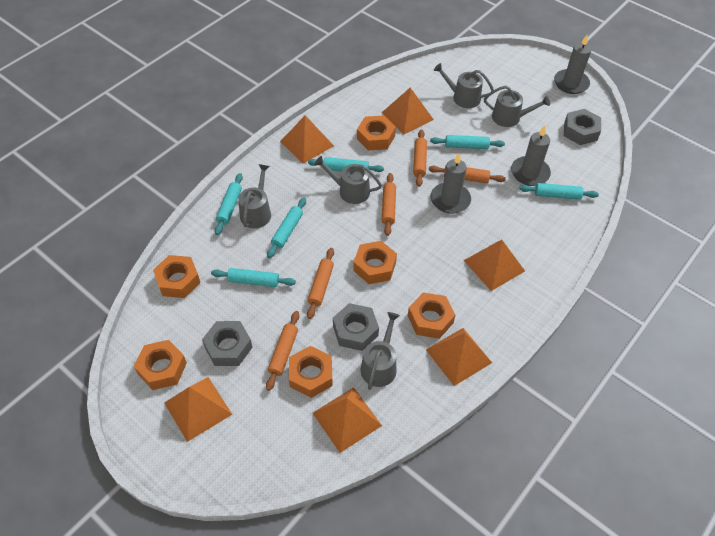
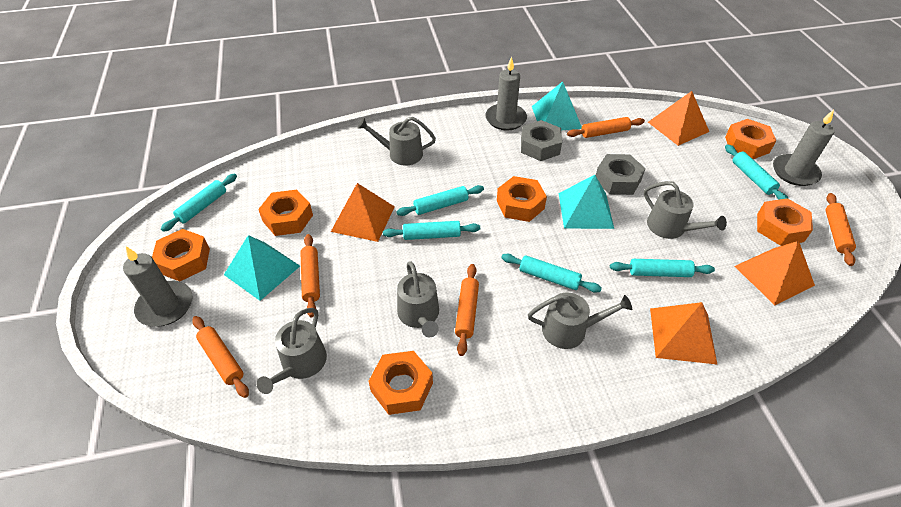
grey nut: 3 -> 2
orange pyramid: 6 -> 4
turquoise pyramid: 0 -> 3

